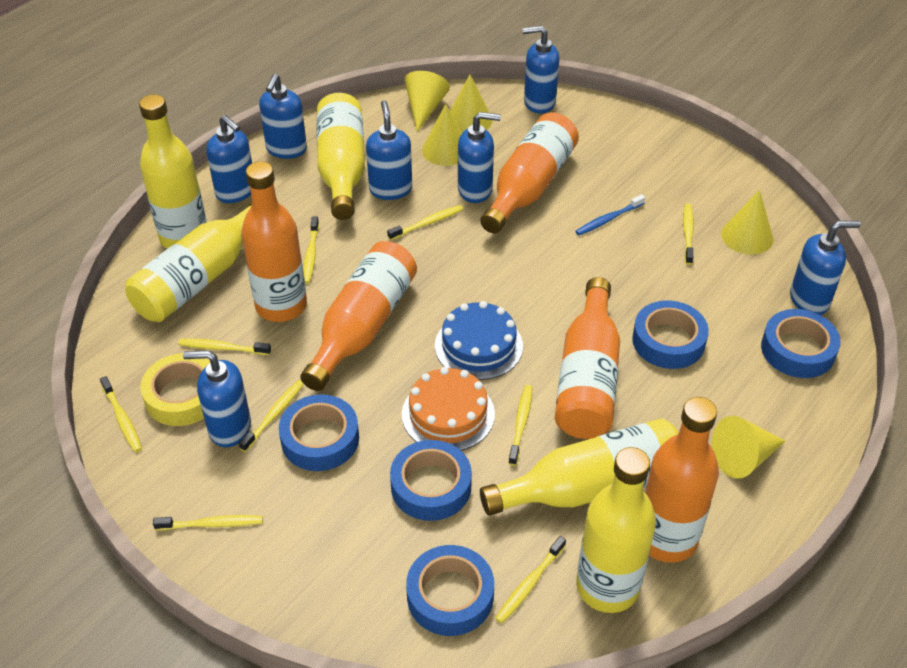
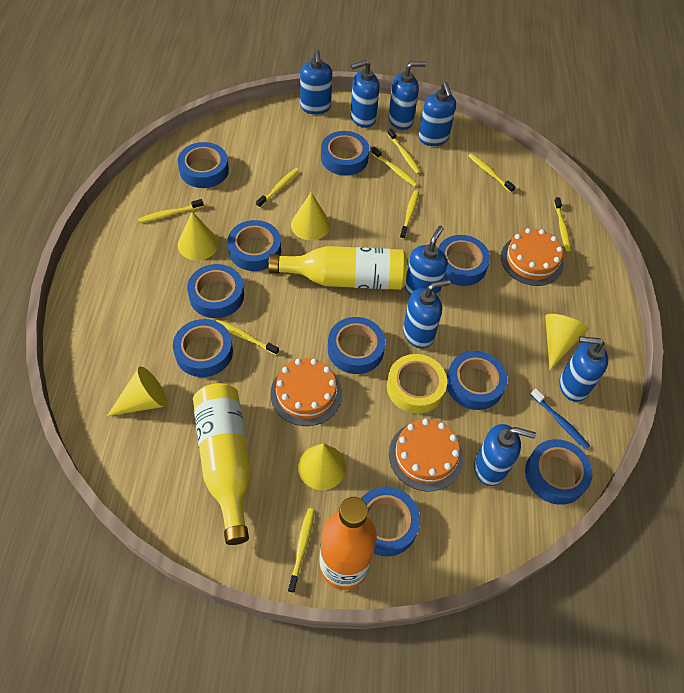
blue cake: 1 -> 0
blue soap dispenser: 7 -> 8
blue tape: 5 -> 10
orange bottle: 5 -> 1
orange cake: 1 -> 3
yellow bottle: 5 -> 2

